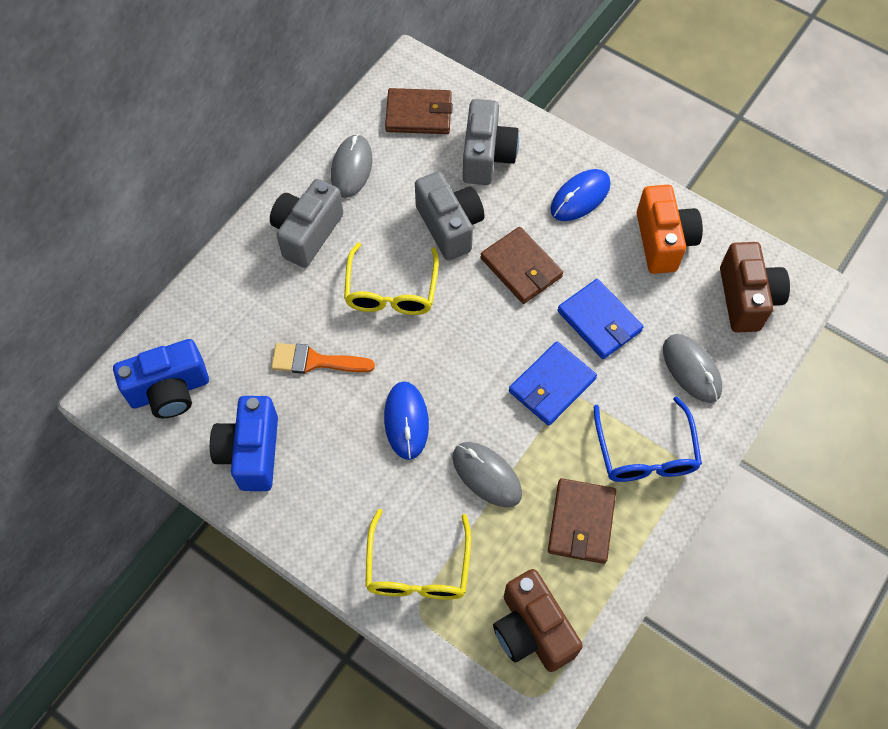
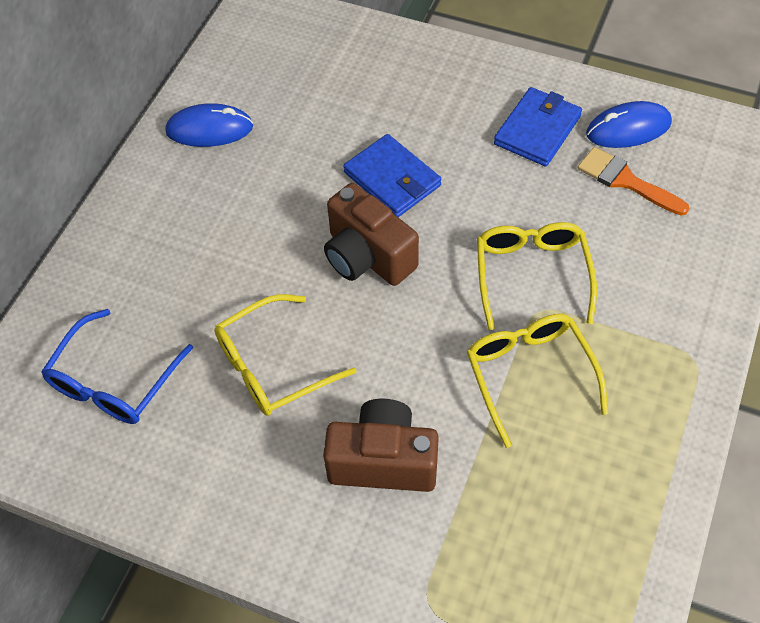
blue camera: 2 -> 0
brown wallet: 3 -> 0
grey camera: 3 -> 0
grey mouse: 3 -> 0
orange camera: 1 -> 0
yellow glasses: 2 -> 3

